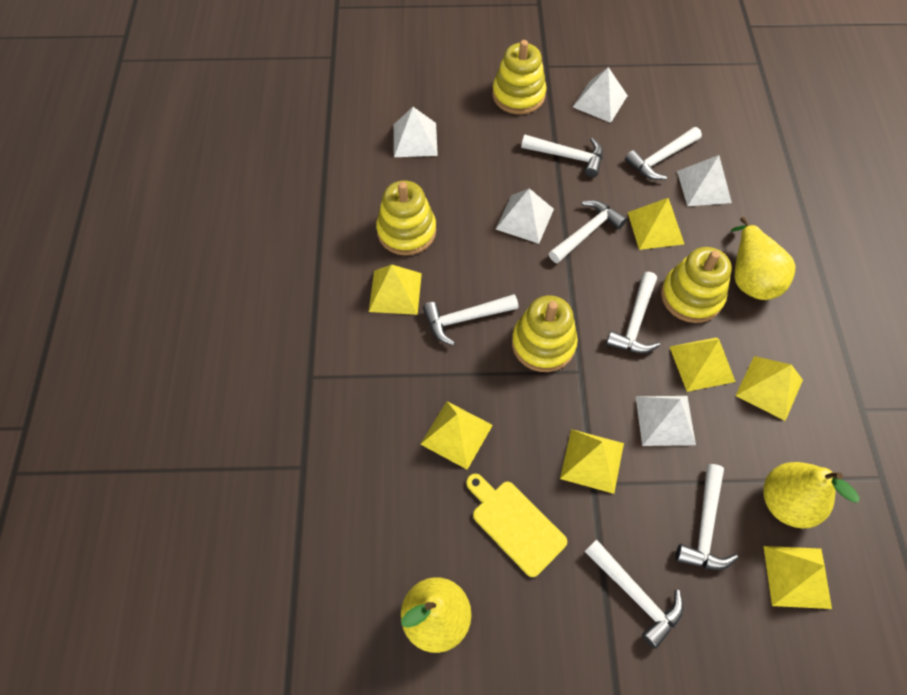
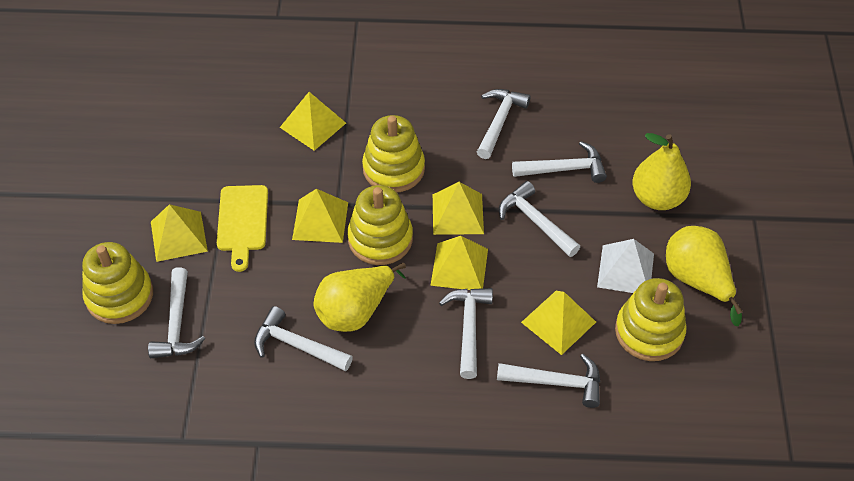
white pyramid: 5 -> 1
yellow pyramid: 7 -> 6

